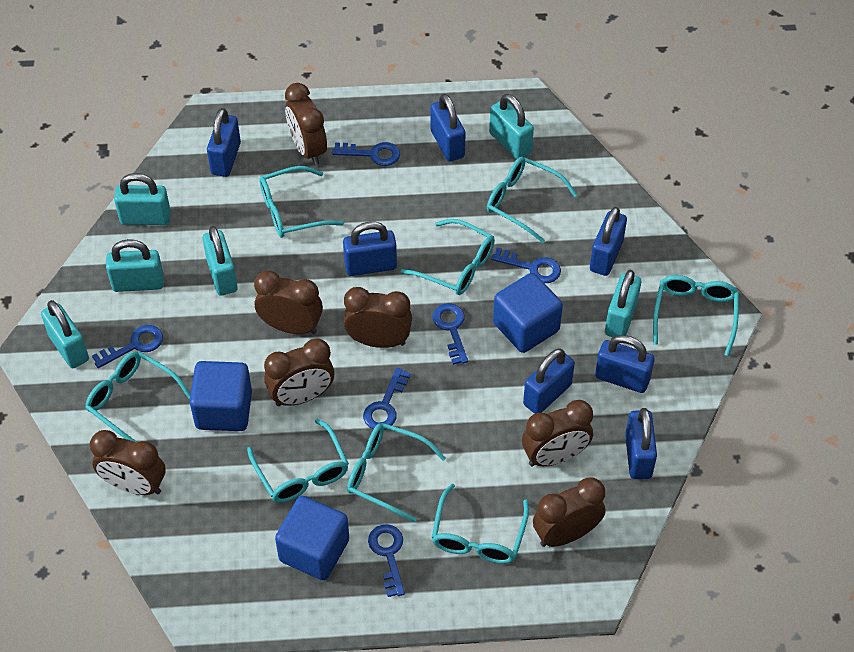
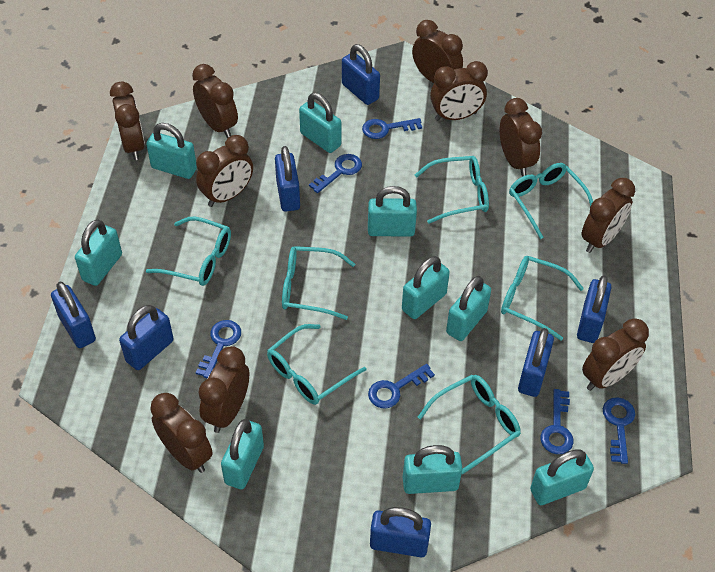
blue cube: 3 -> 0
brown clock: 7 -> 10
turquoise glasses: 8 -> 7
turquoise padlock: 6 -> 9

